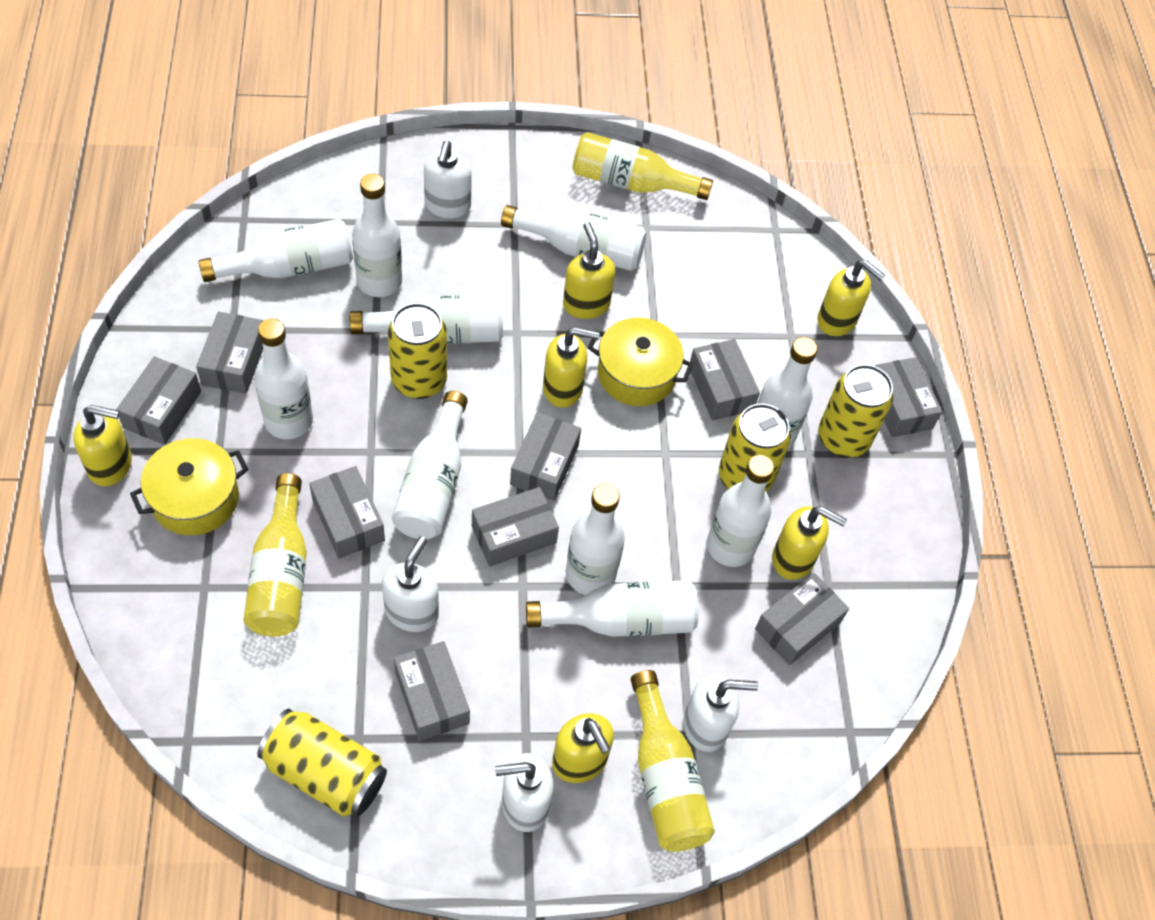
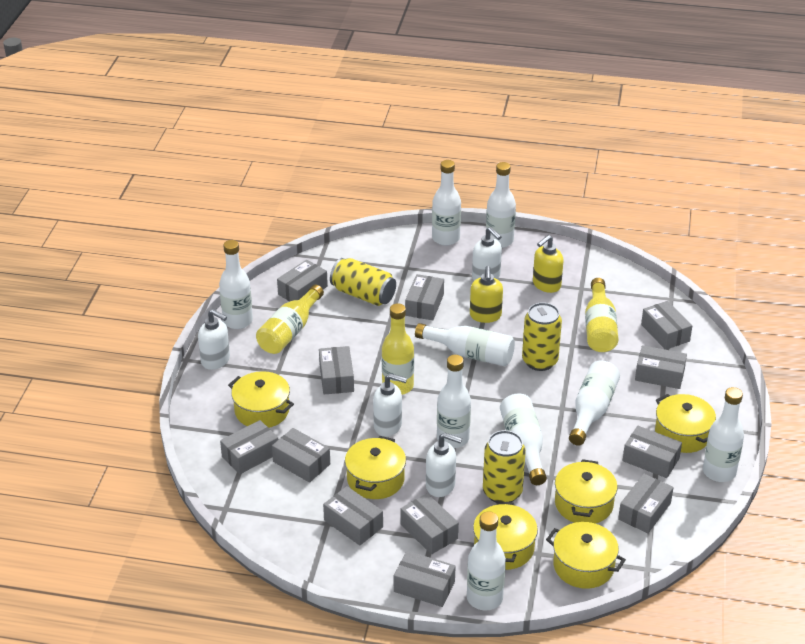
grey box: 9 -> 12
white bottle: 10 -> 9
yellow can: 4 -> 3
yellow pot: 2 -> 6
yellow soap dispenser: 6 -> 2

